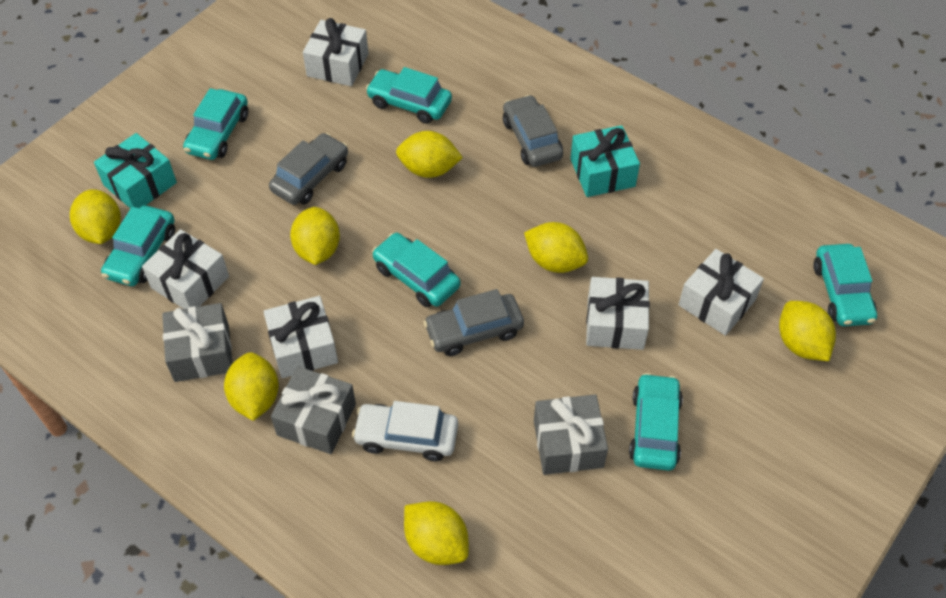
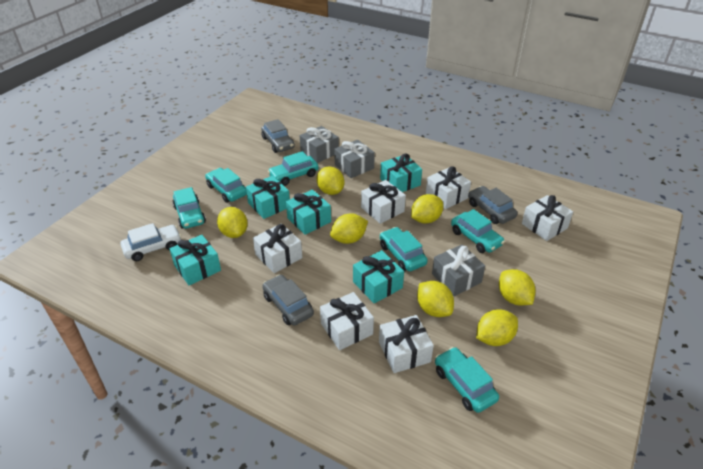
turquoise gift: 2 -> 5
white gift: 5 -> 6

